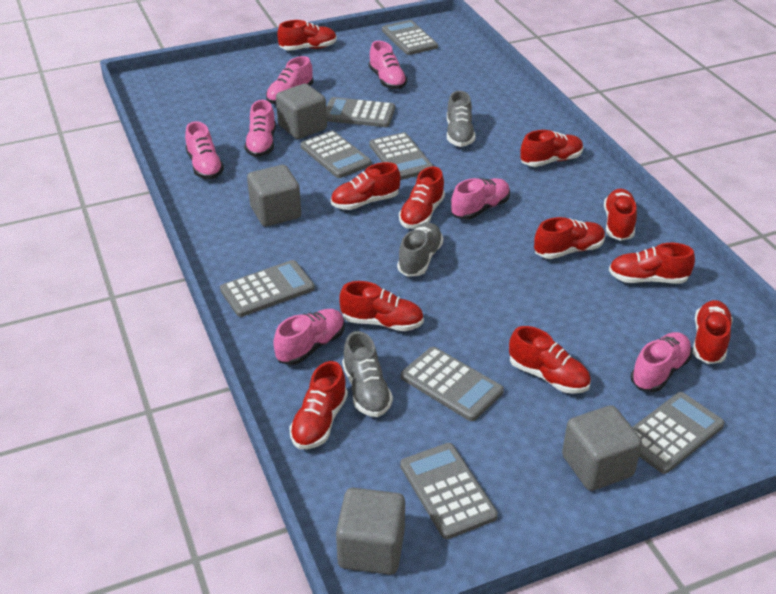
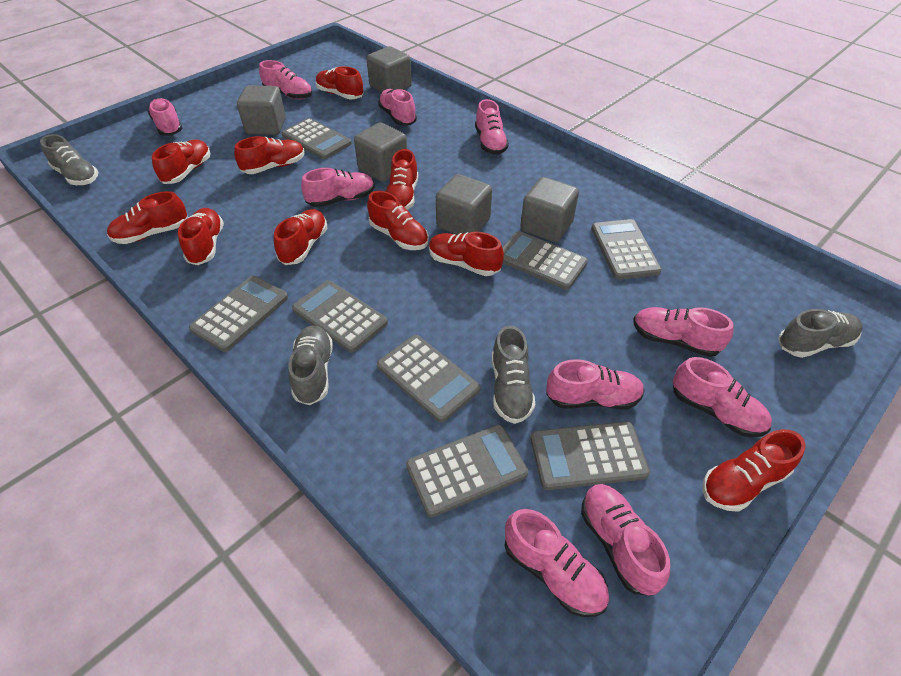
grey cube: 4 -> 5
grey shoe: 3 -> 4
pink shoe: 7 -> 10
red shoe: 11 -> 10

